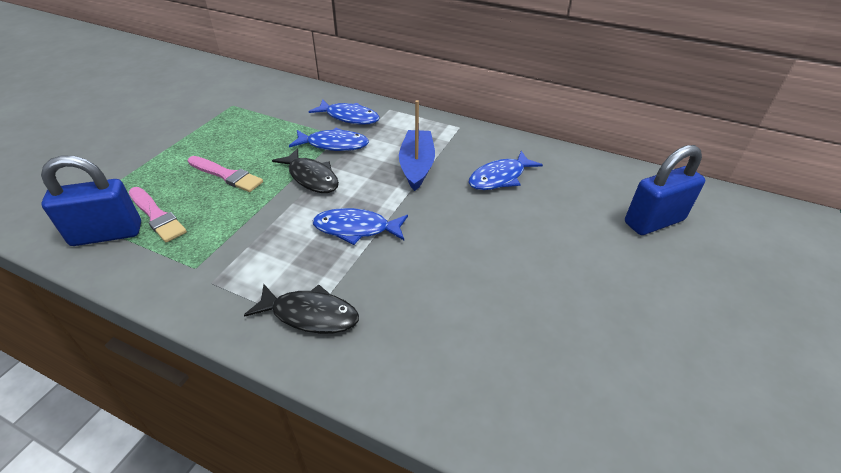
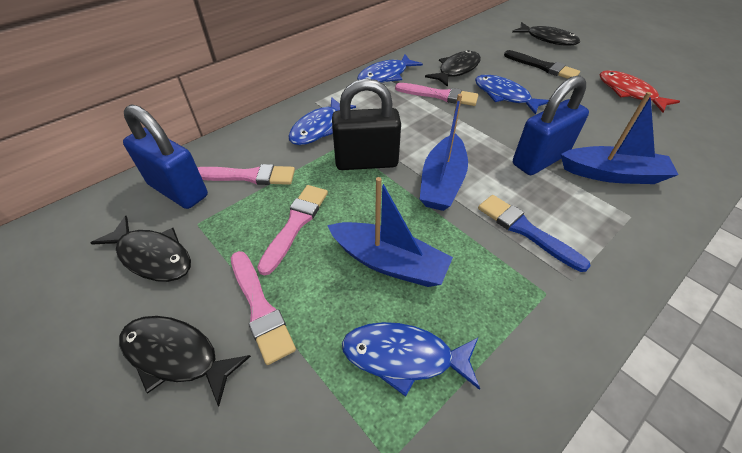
black brush: 0 -> 1
black fish: 2 -> 4
black padlock: 0 -> 1
blue boat: 1 -> 3
blue brush: 0 -> 1
pink brush: 2 -> 4
red fish: 0 -> 1

